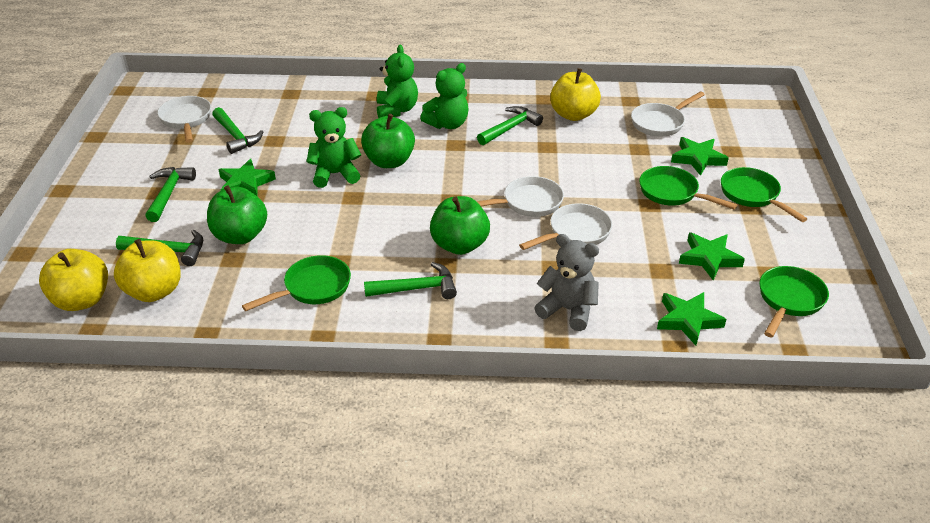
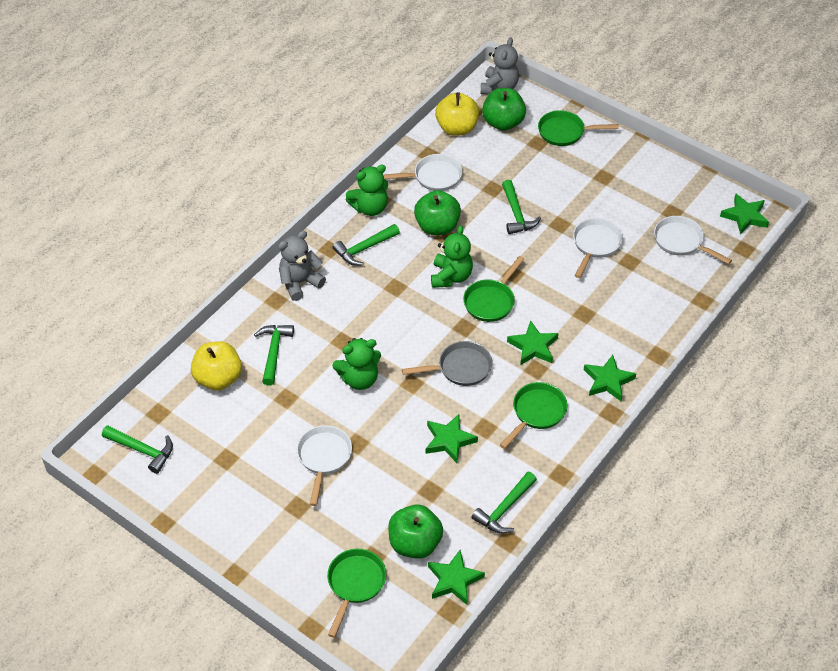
green star: 4 -> 5
grey pan: 0 -> 1
grey teddy bear: 1 -> 2
yellow apple: 3 -> 2

